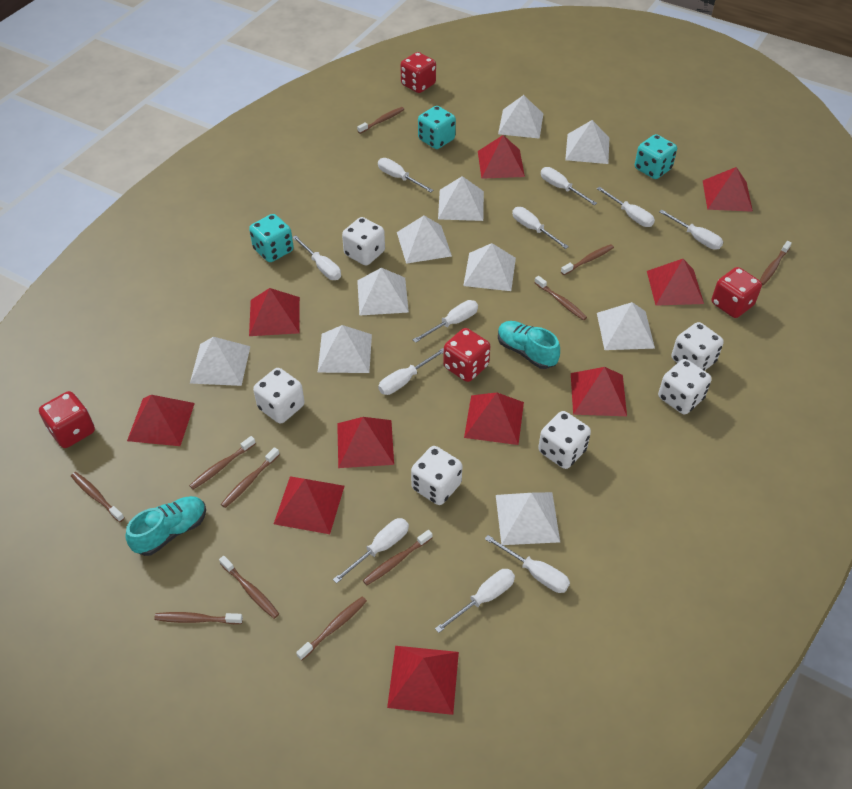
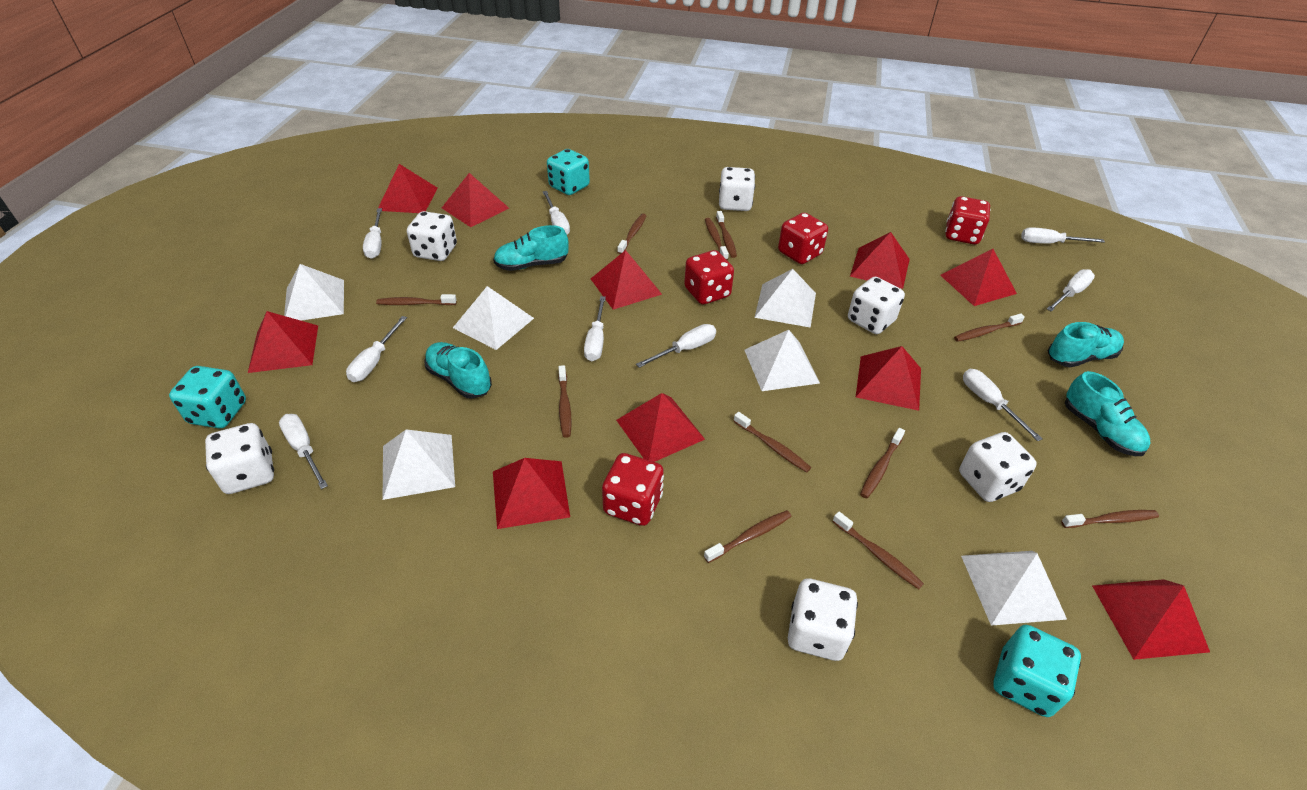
turquoise shoe: 2 -> 4
white pyramid: 10 -> 6
white screwdriver: 11 -> 9

